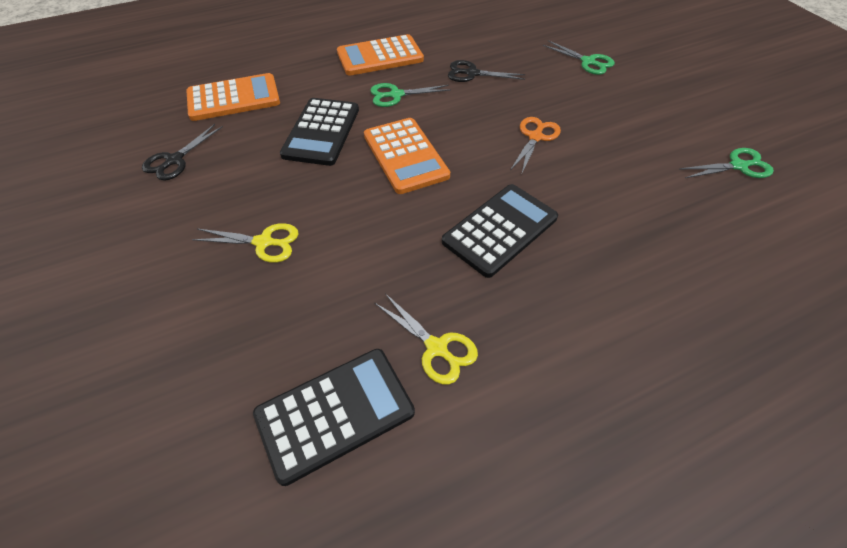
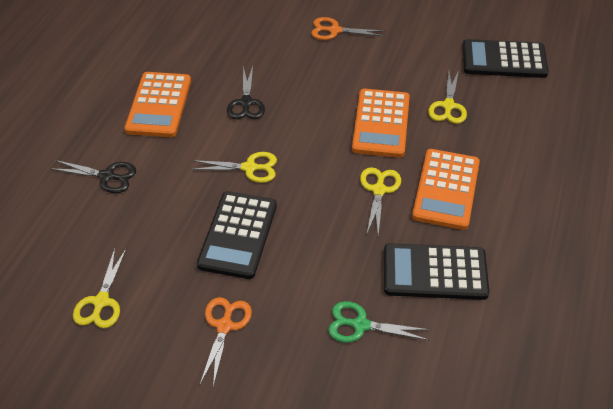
green scissors: 3 -> 1
orange scissors: 1 -> 2
yellow scissors: 2 -> 4

